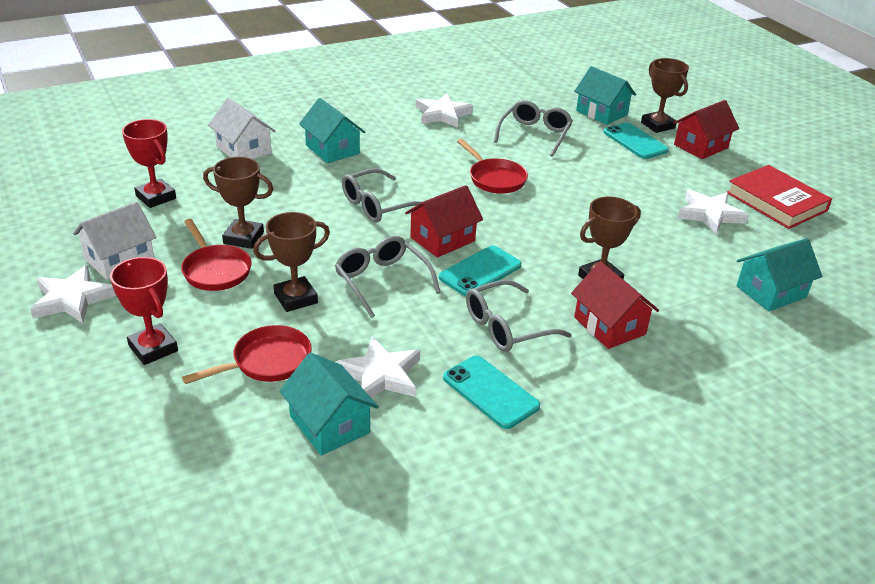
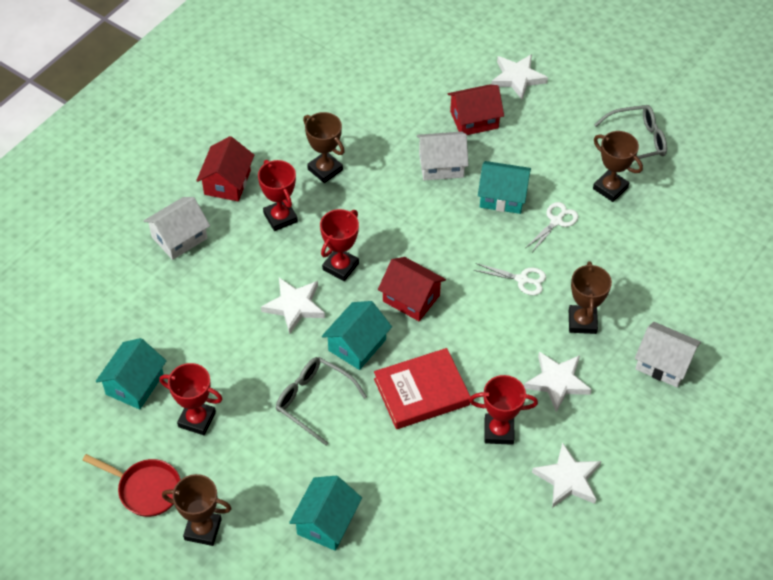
grey glasses: 4 -> 2
red pan: 3 -> 1
red trophy: 2 -> 4
turquoise phone: 3 -> 0
white house: 2 -> 3
white scissors: 0 -> 2

